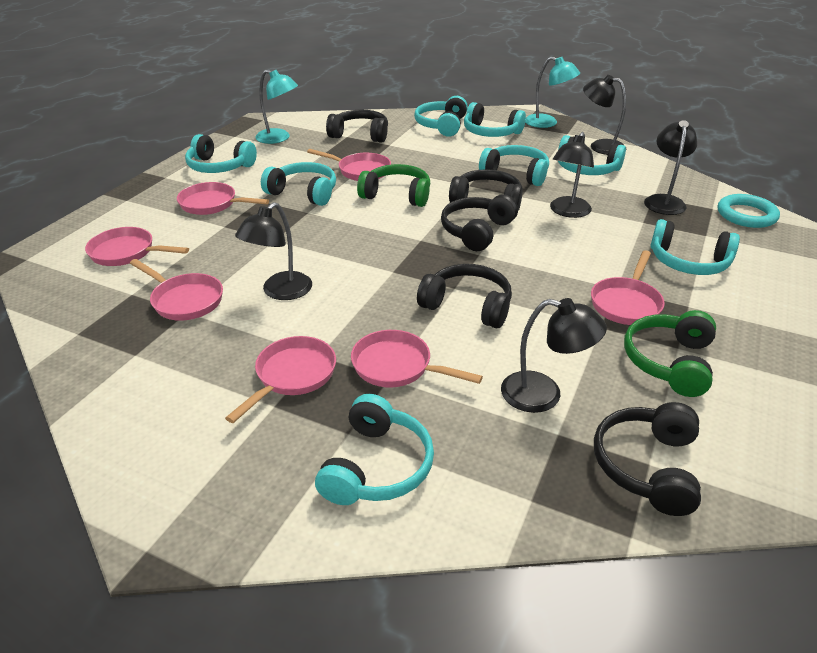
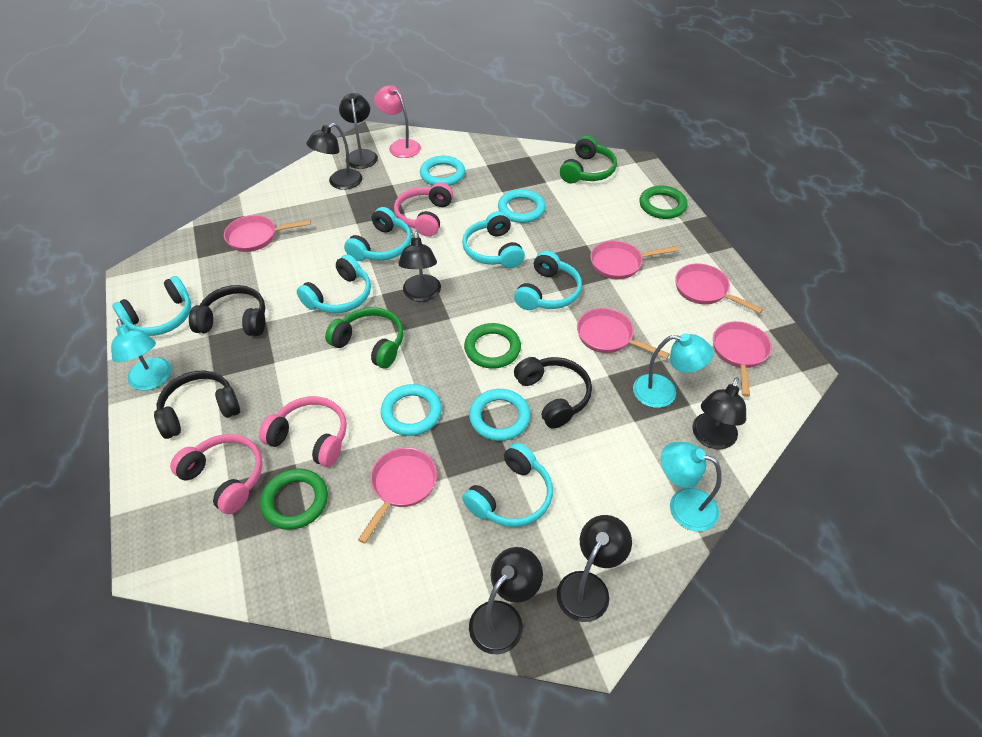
black headphones: 5 -> 3
black lamp: 5 -> 6
green ring: 0 -> 3
pink headphones: 0 -> 3
pink lamp: 0 -> 1
pink pan: 7 -> 6
turquoise headphones: 8 -> 6
turquoise lamp: 2 -> 3
turquoise ring: 1 -> 4

